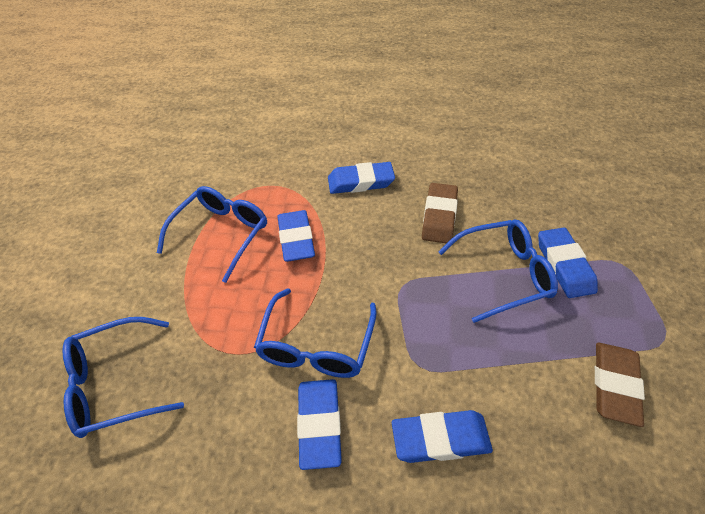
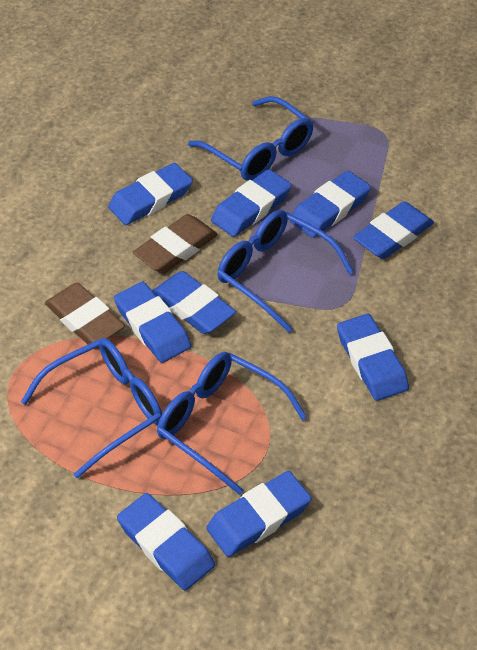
blue eraser: 5 -> 9

